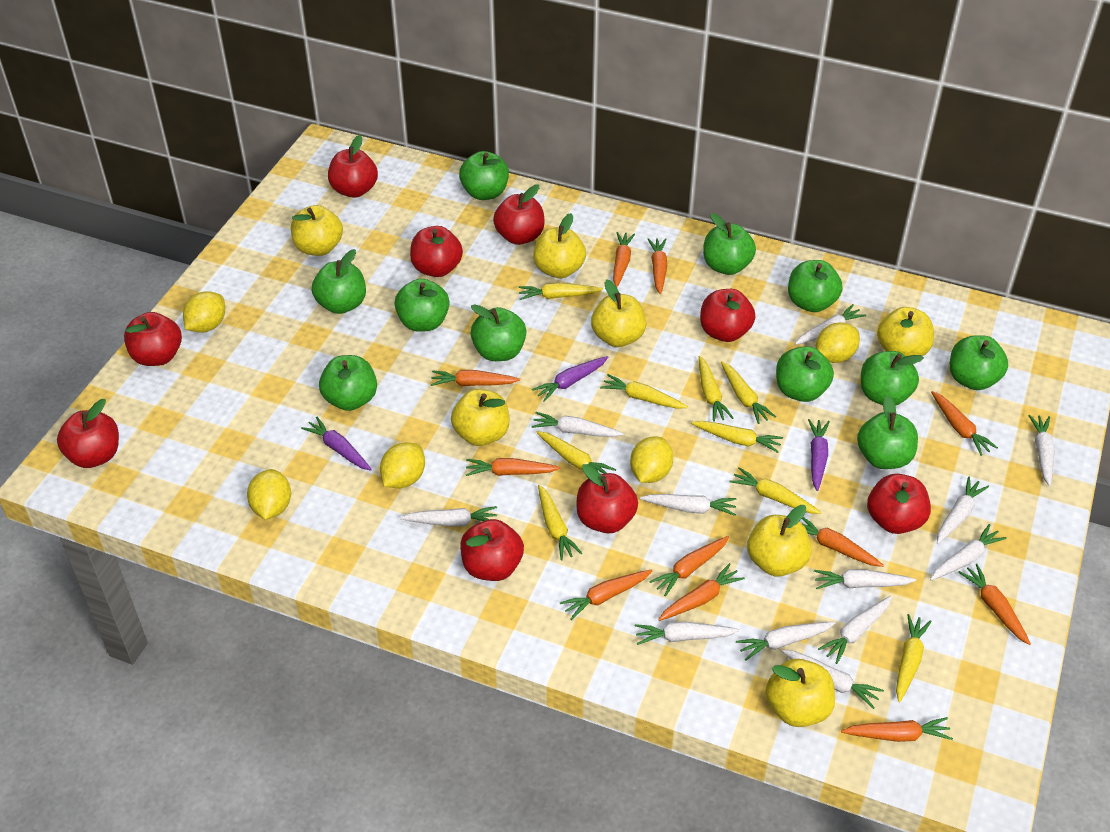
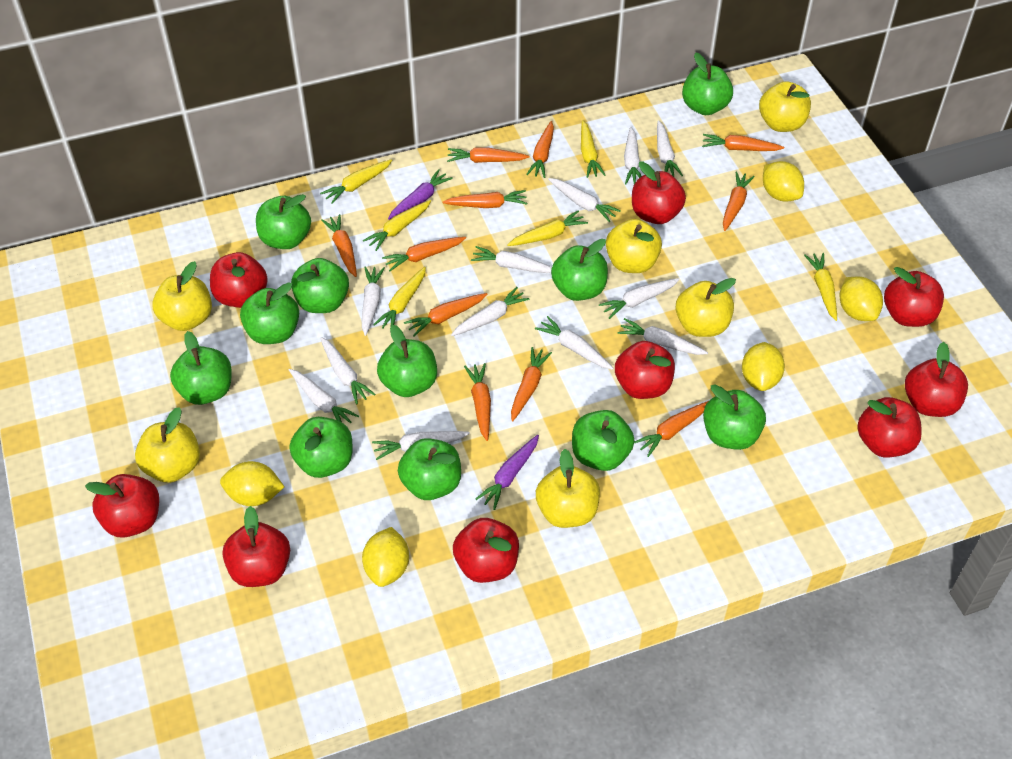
purple carrot: 3 -> 2
yellow apple: 7 -> 6
yellow carrot: 9 -> 6

